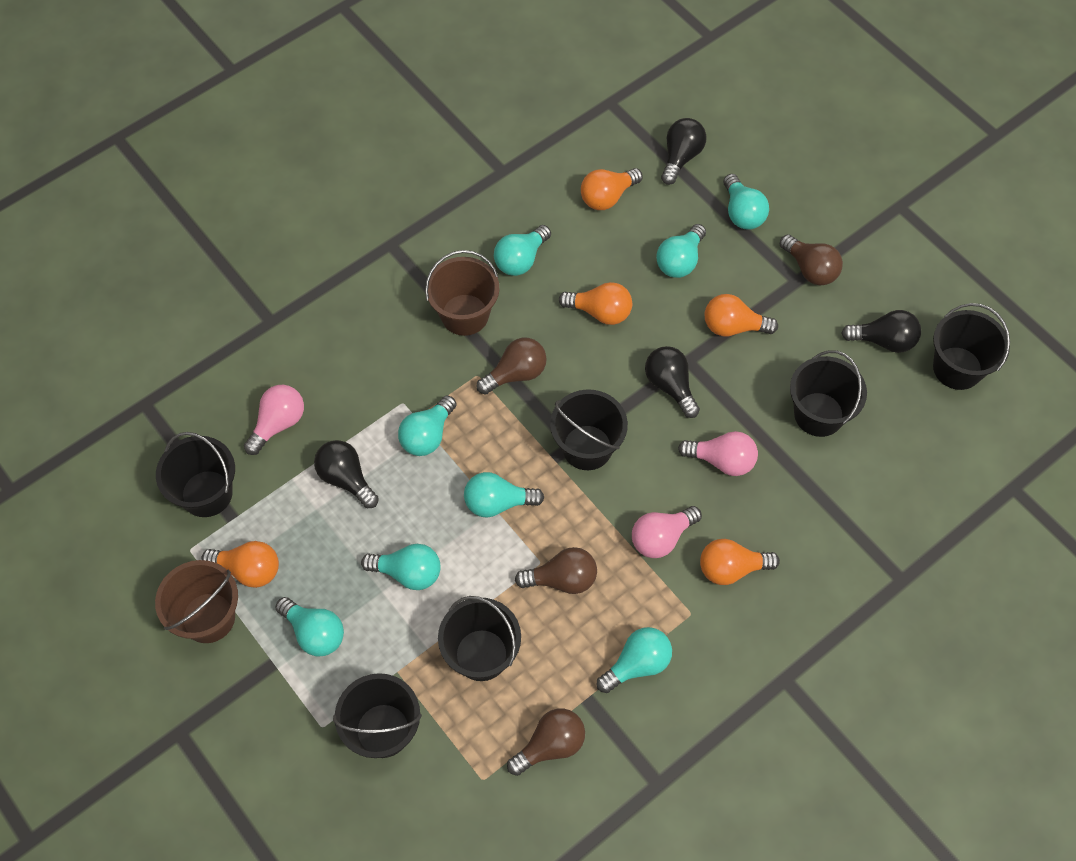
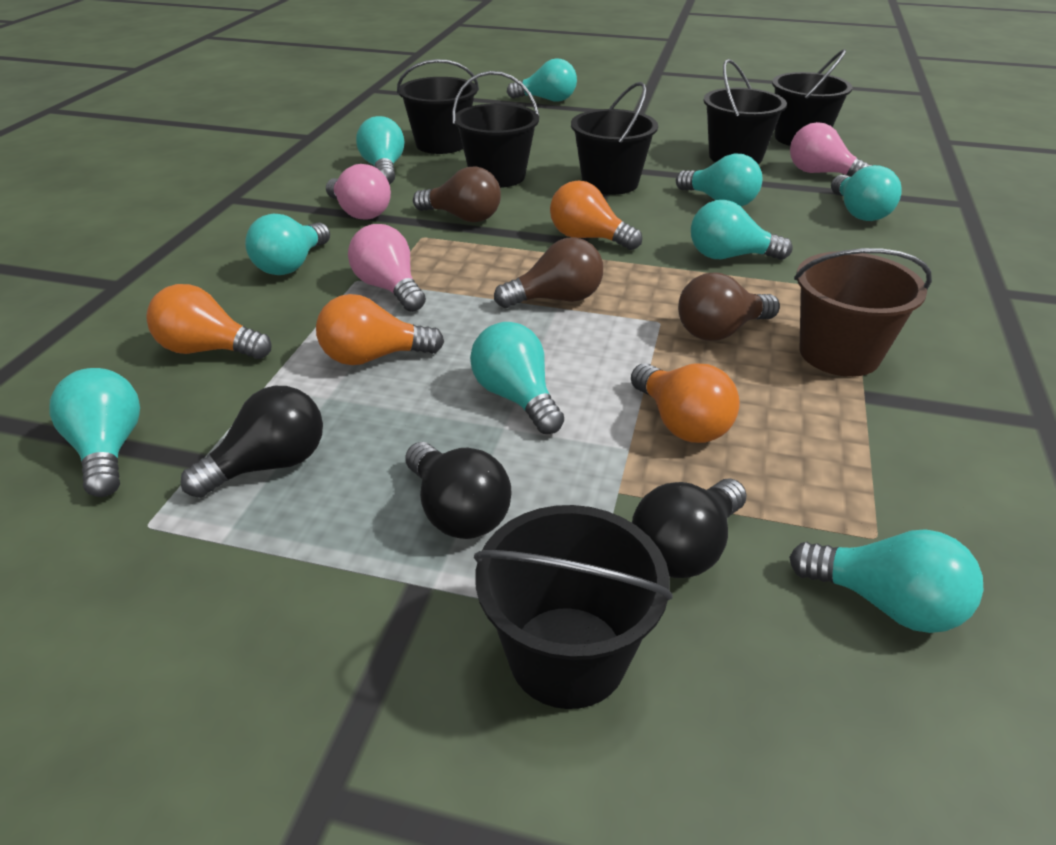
black light bulb: 4 -> 3
brown bucket: 2 -> 1
brown light bulb: 4 -> 3
orange light bulb: 5 -> 4
turquoise light bulb: 8 -> 9

